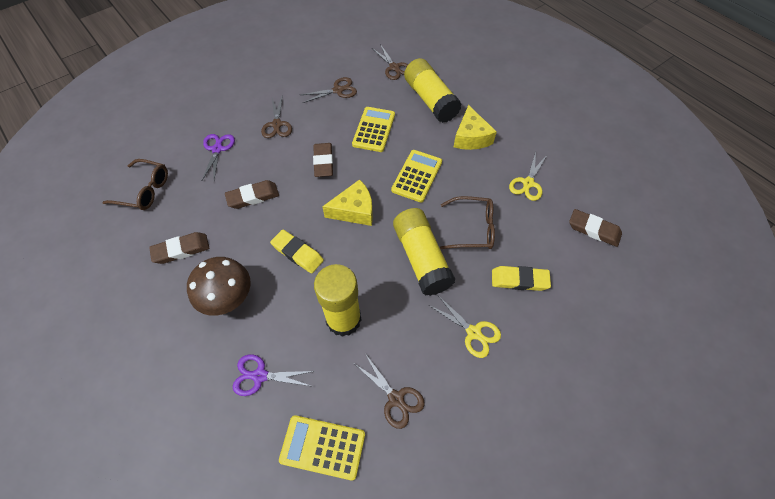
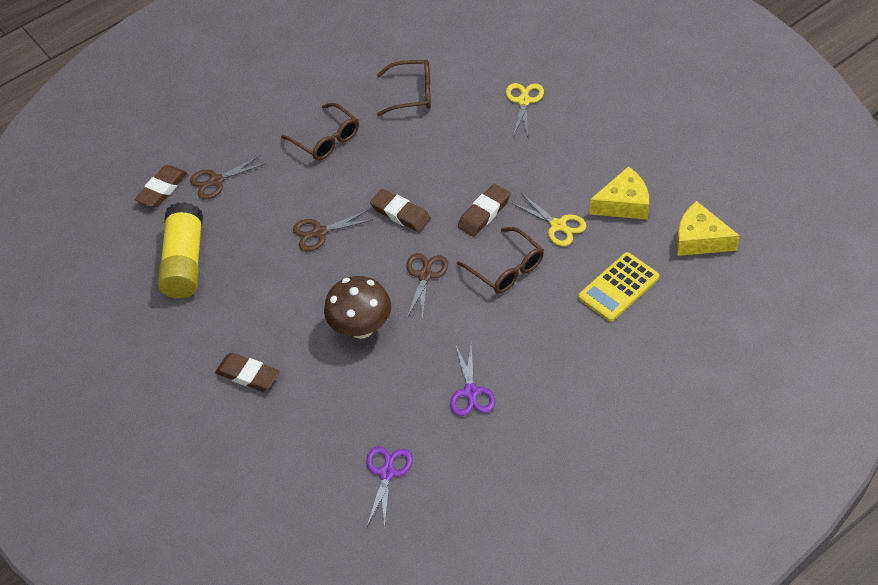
brown glasses: 2 -> 3
brown scissors: 4 -> 3
yellow calculator: 3 -> 1
yellow eraser: 2 -> 0
yellow glue stick: 3 -> 1

